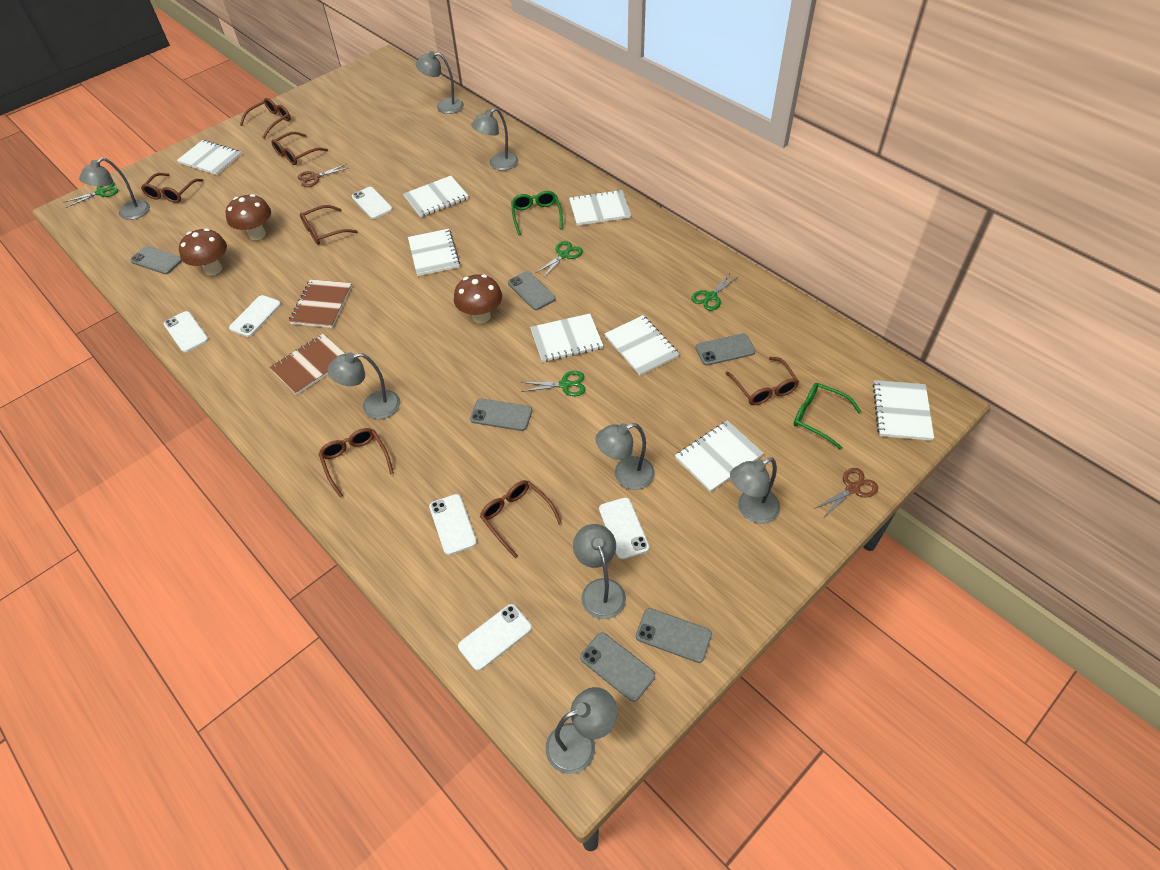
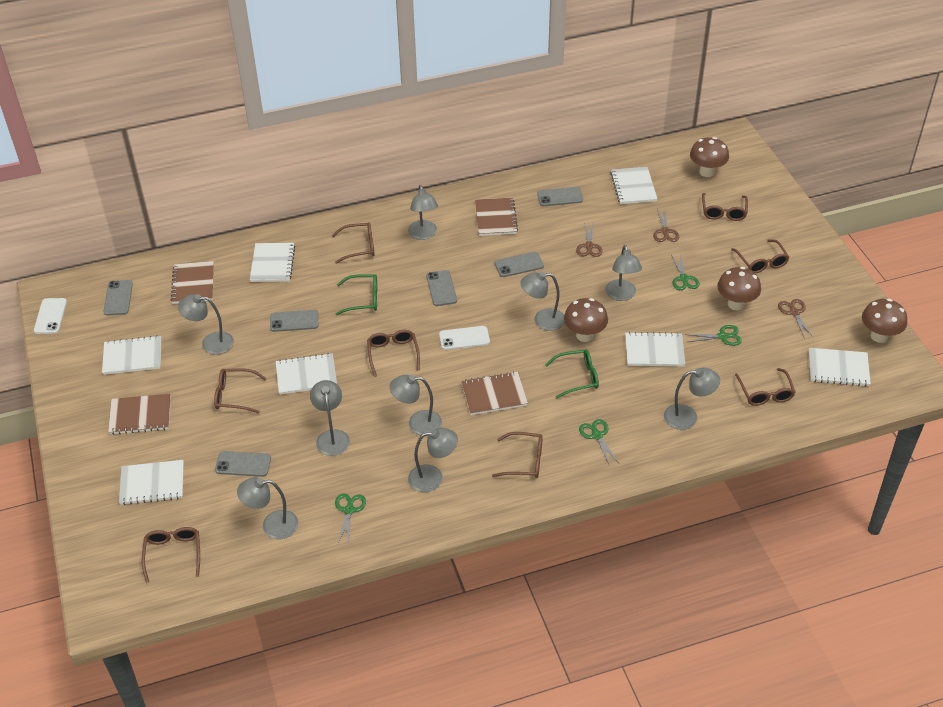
brown glasses: 7 -> 8
brown mushroom: 3 -> 4
brown notebook: 2 -> 4
brown scissors: 2 -> 3
grey lamp: 8 -> 9
white notebook: 8 -> 7
white phone: 6 -> 2

